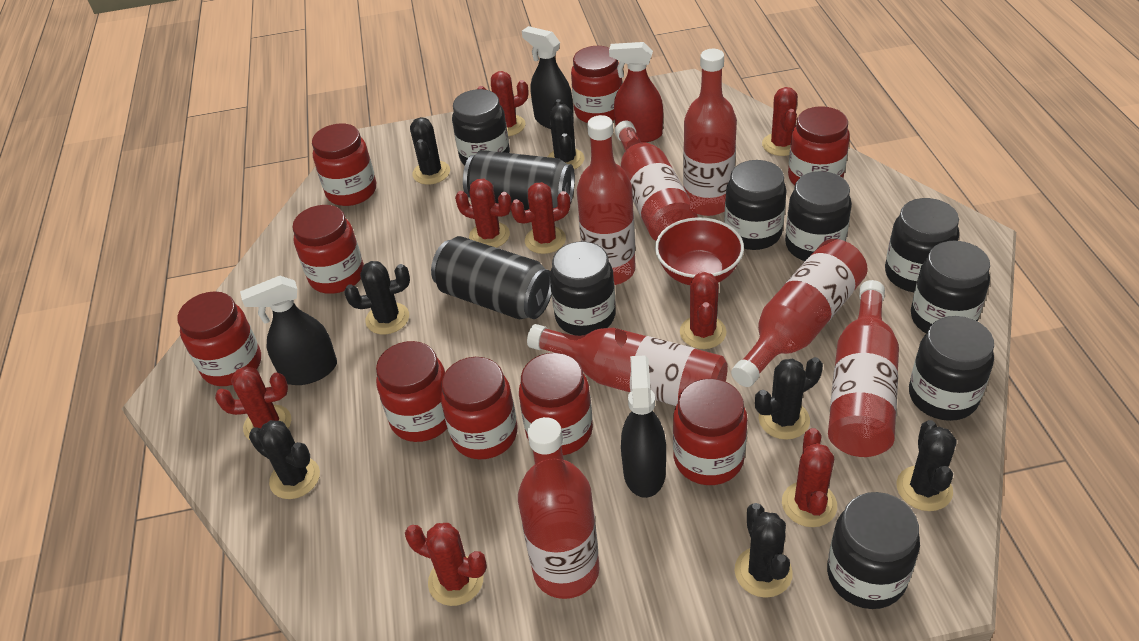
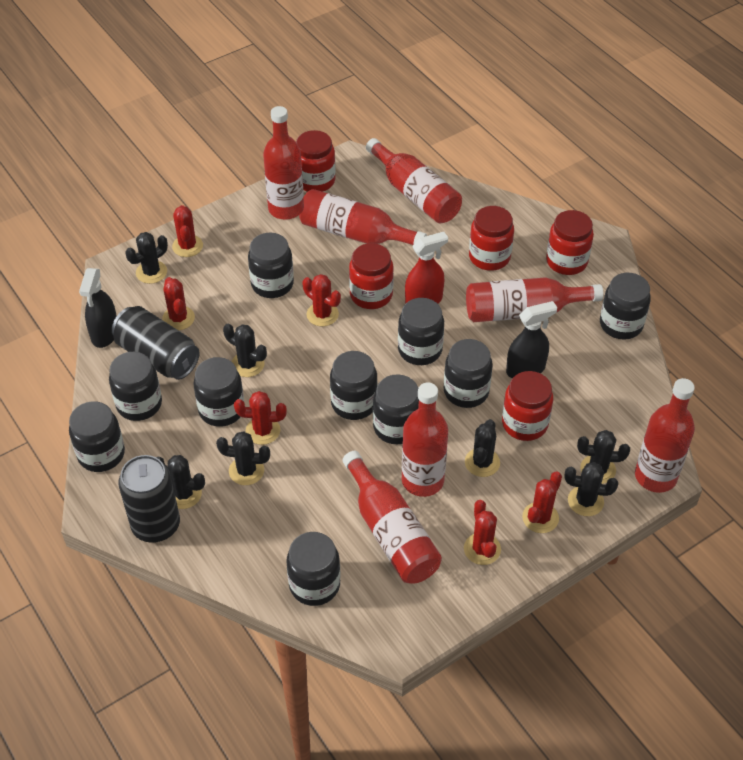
black jar: 8 -> 10
black spray bottle: 3 -> 2
red bowl: 1 -> 0
red cactus: 8 -> 6
red jar: 9 -> 5

